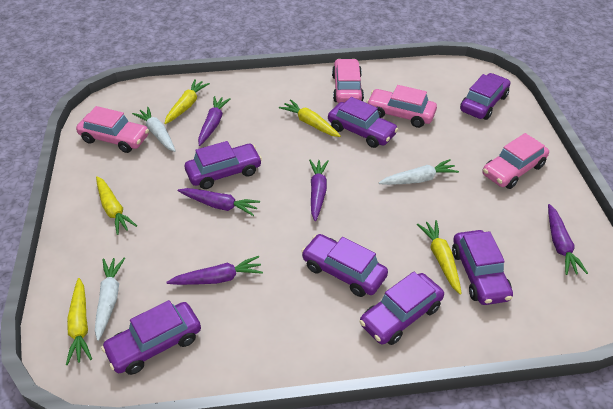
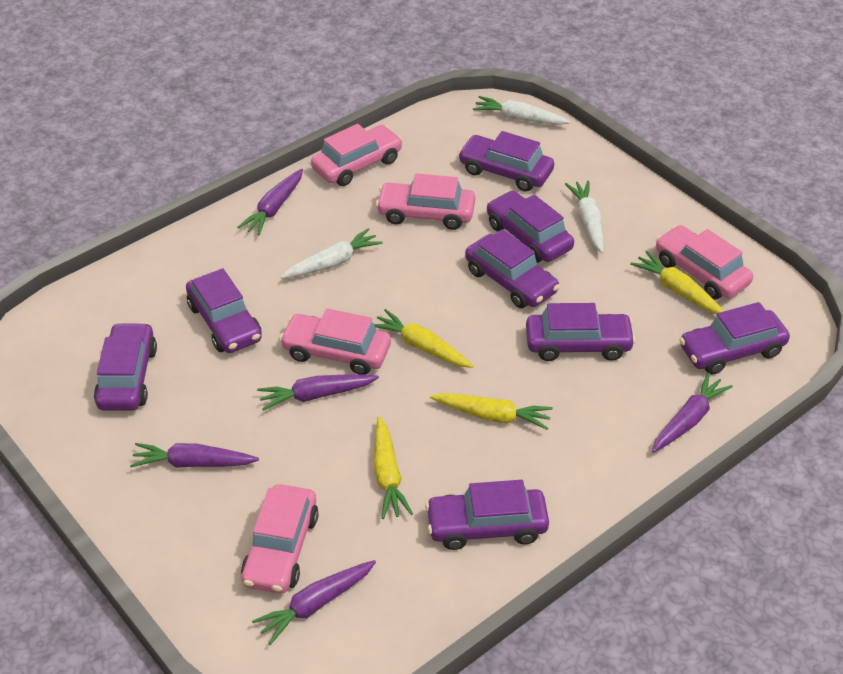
pink car: 4 -> 5
purple car: 7 -> 8
yellow carrot: 5 -> 4

